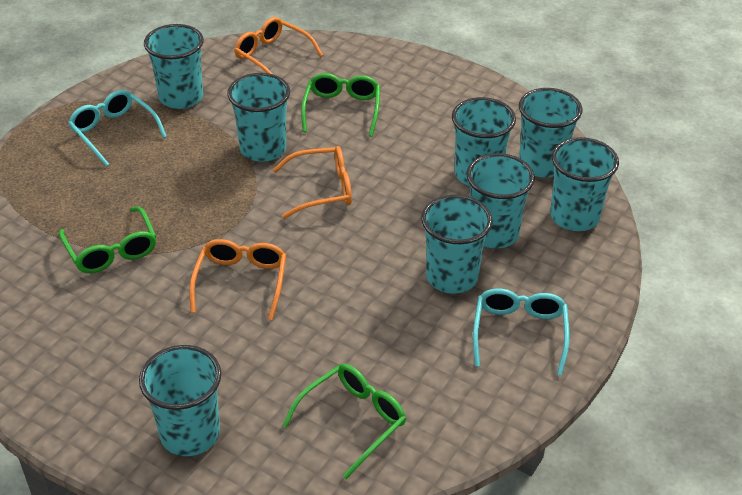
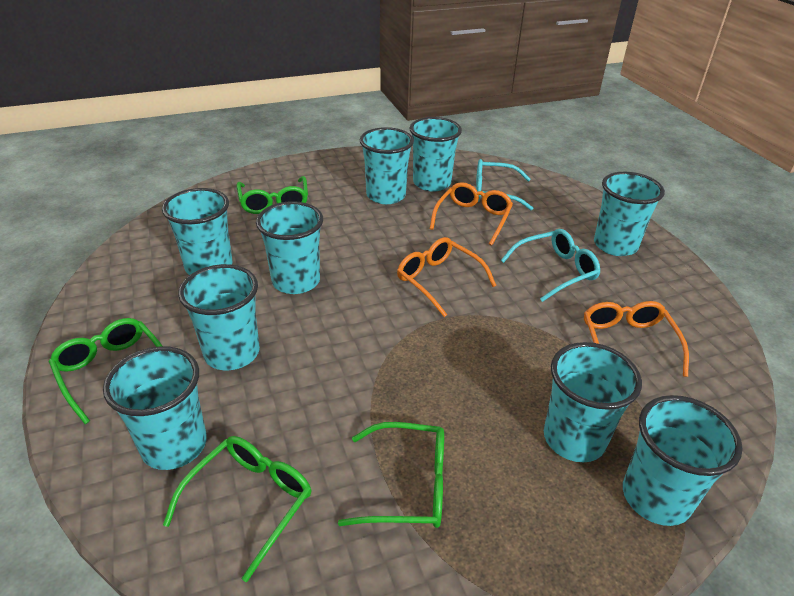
green glasses: 3 -> 4
turquoise cup: 8 -> 9

